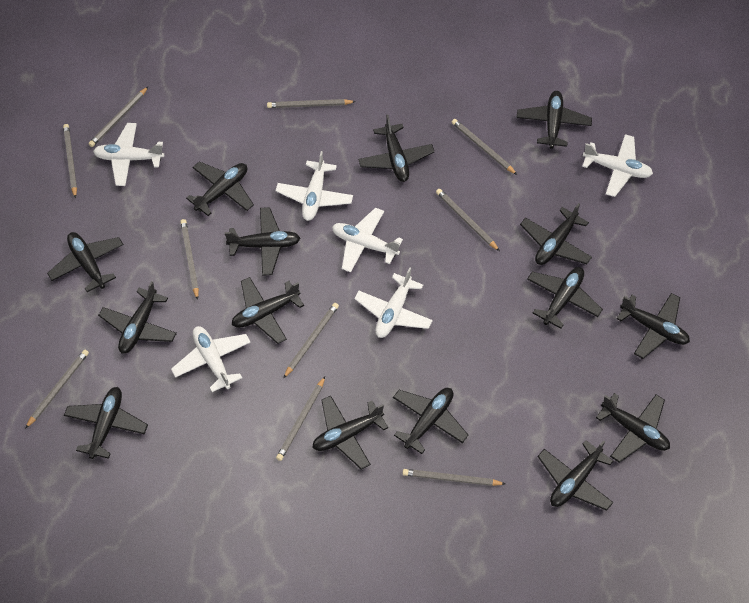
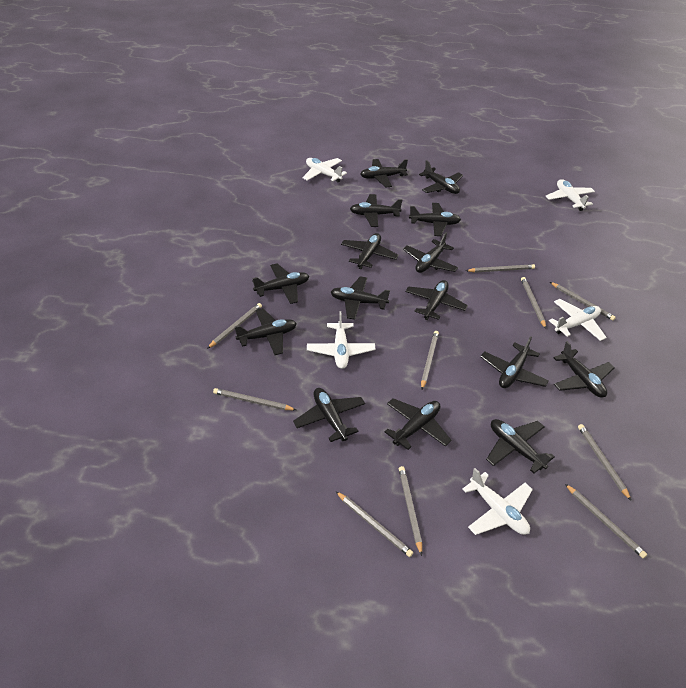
white plane: 6 -> 5

